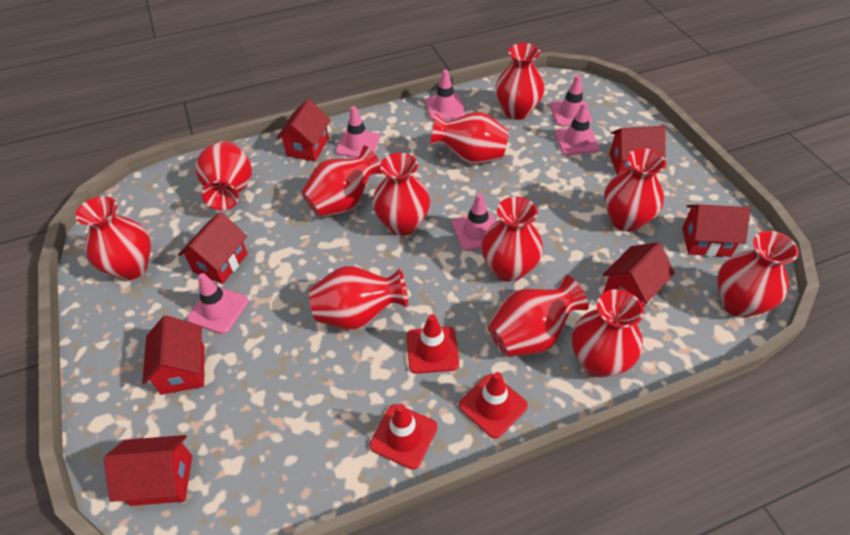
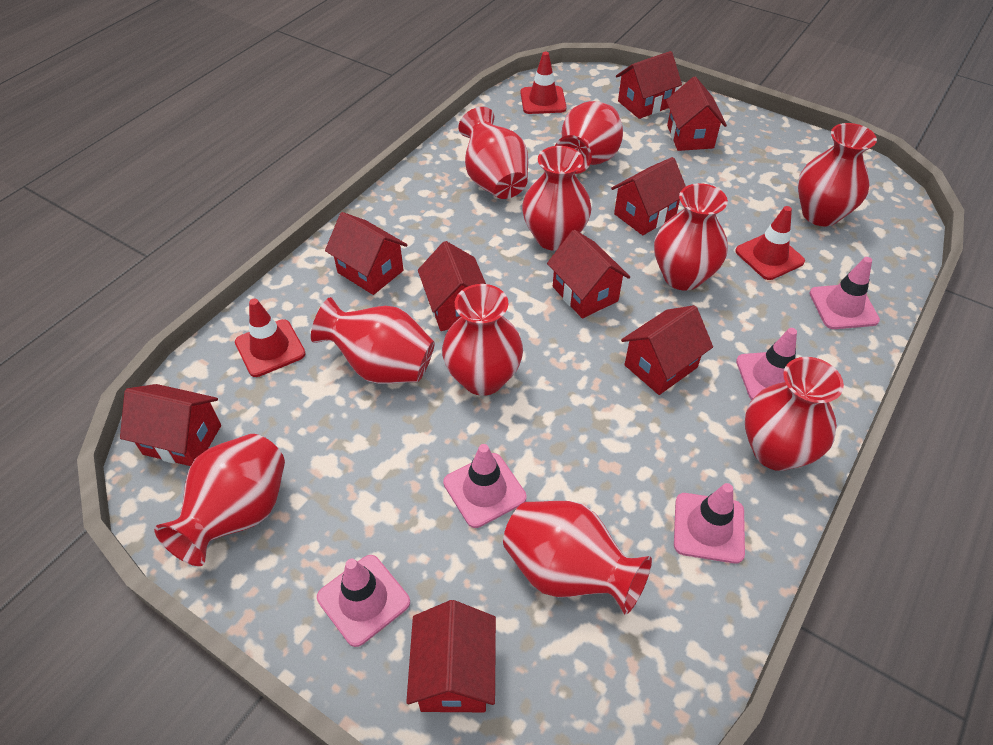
pink traffic cone: 6 -> 5
red house: 7 -> 9
red vase: 12 -> 10

